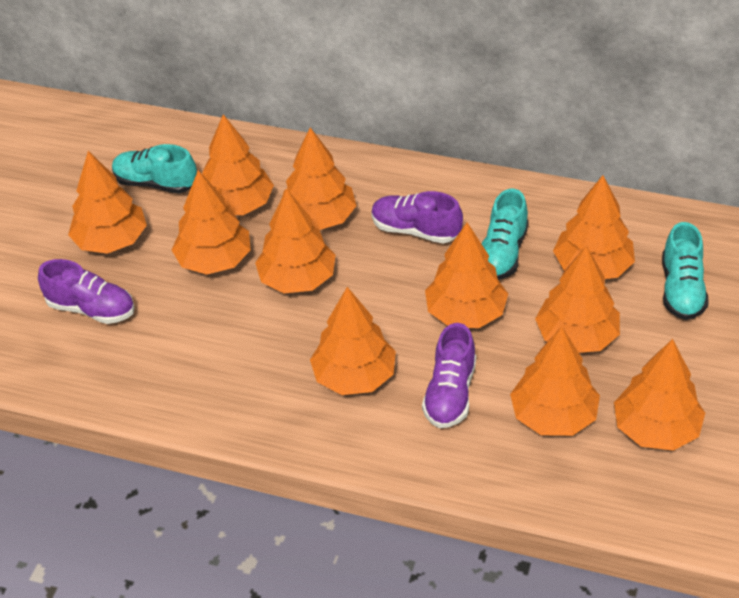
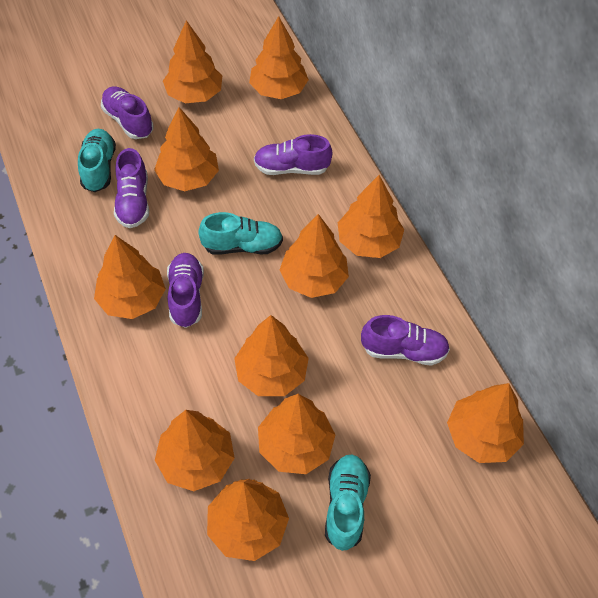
purple shoe: 3 -> 5

